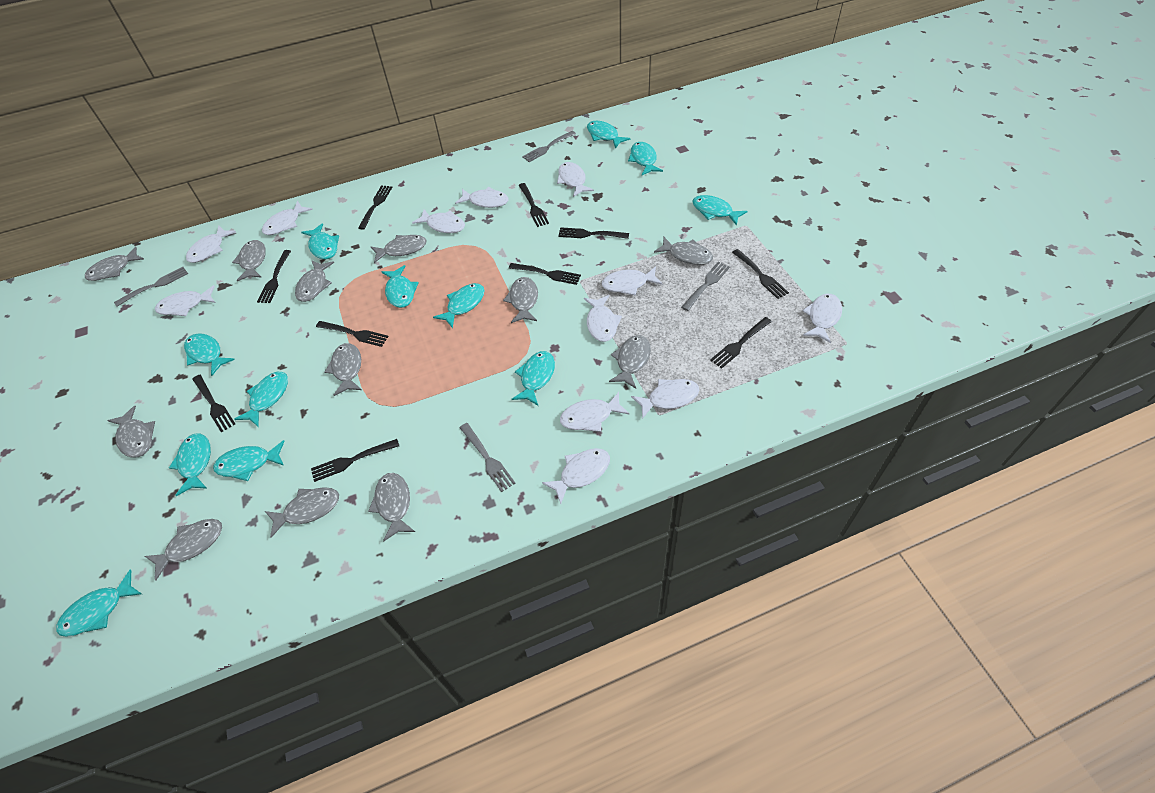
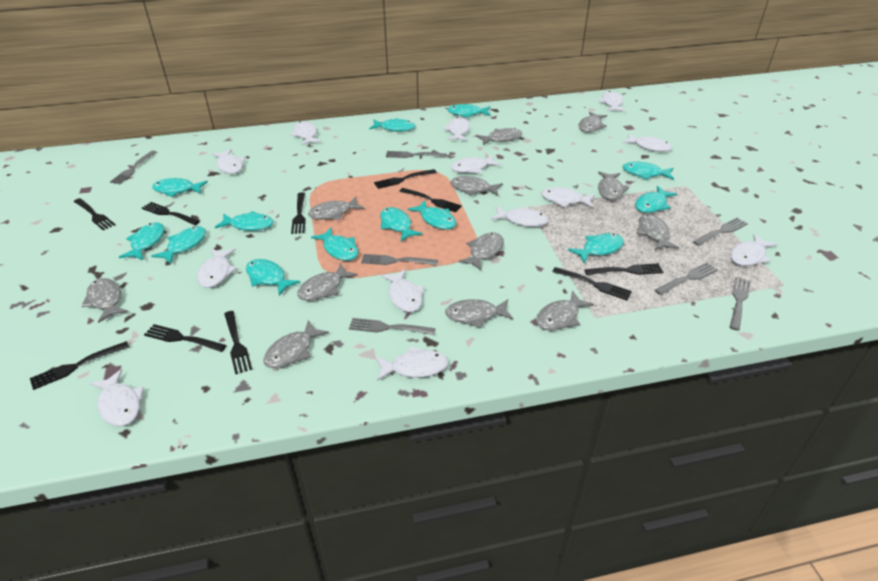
grey fork: 4 -> 7
turquoise fish: 12 -> 13
white fish: 12 -> 13

